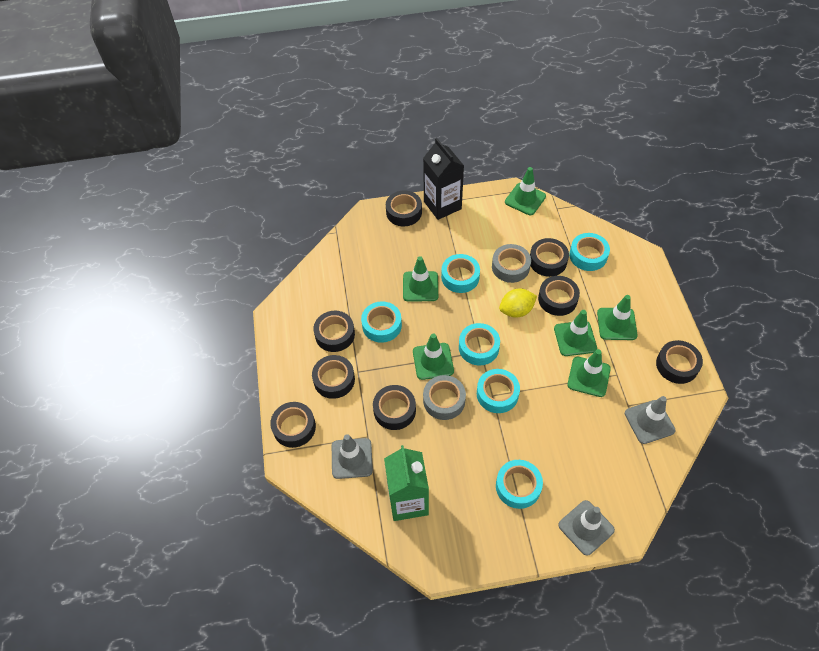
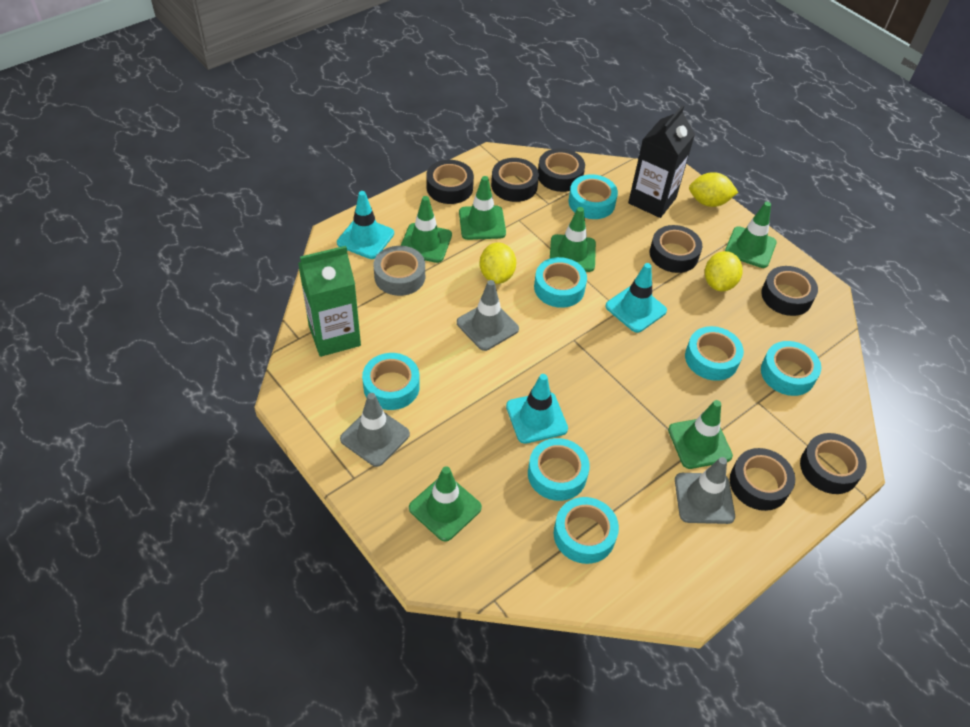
black tape: 8 -> 7
grey tape: 2 -> 1
turquoise tape: 6 -> 7
turquoise traffic cone: 0 -> 3
yellow lemon: 1 -> 3

